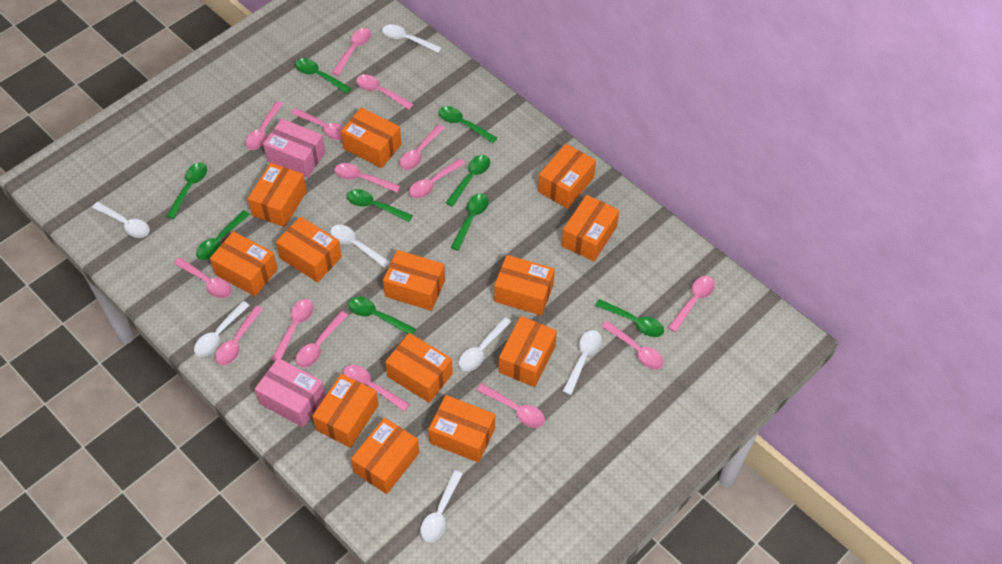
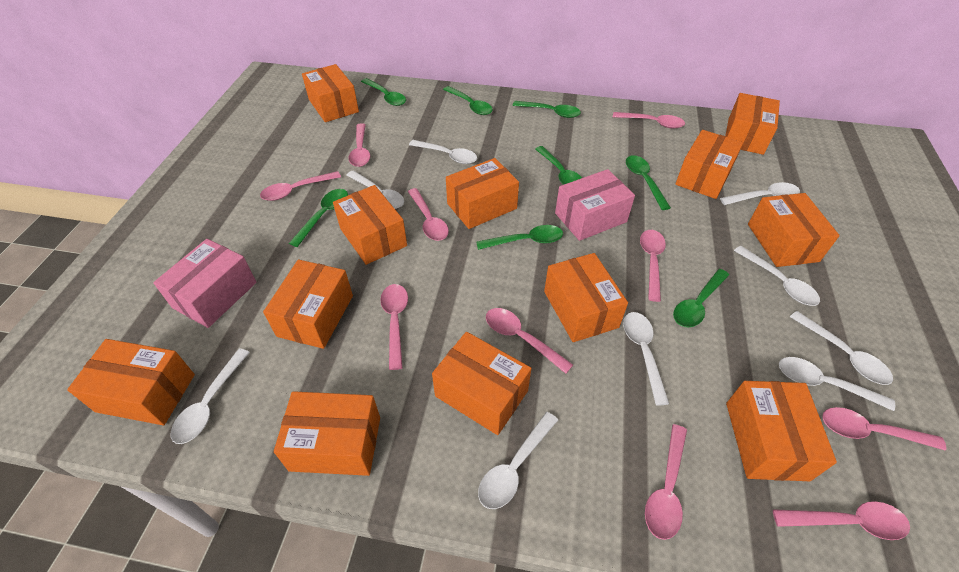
green spoon: 9 -> 8
orange box: 13 -> 12
pink spoon: 15 -> 10
white spoon: 7 -> 9

